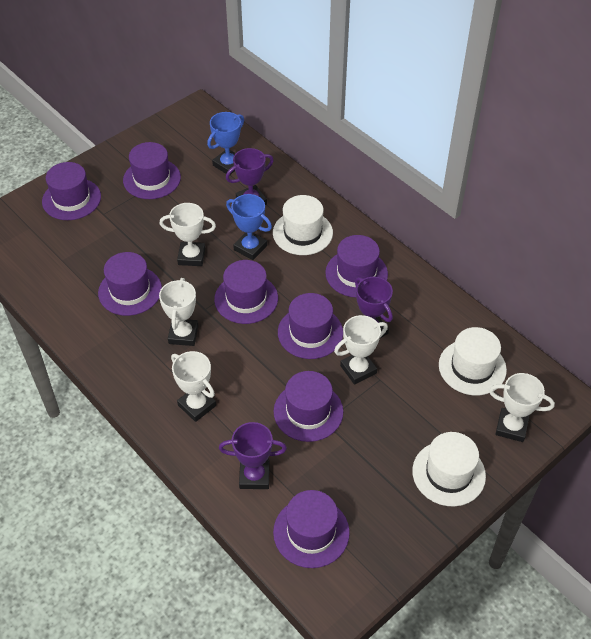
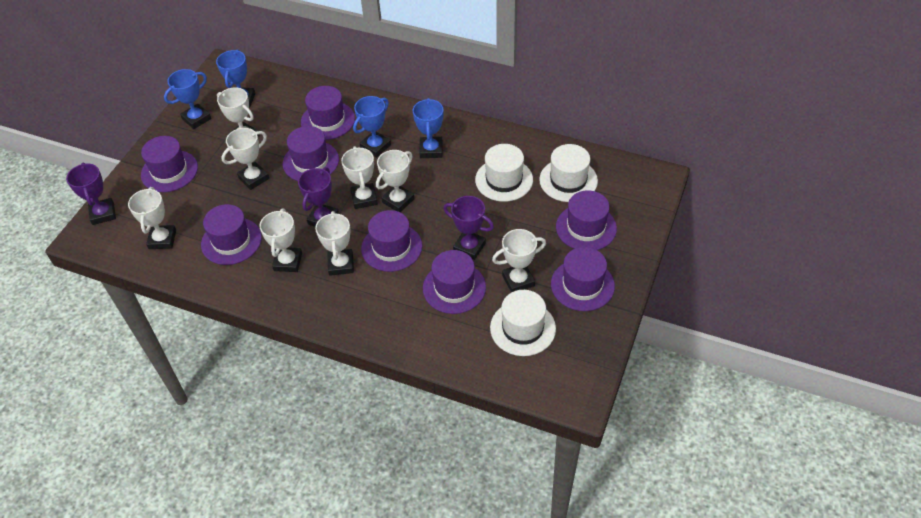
blue trophy: 2 -> 4
white trophy: 5 -> 8

